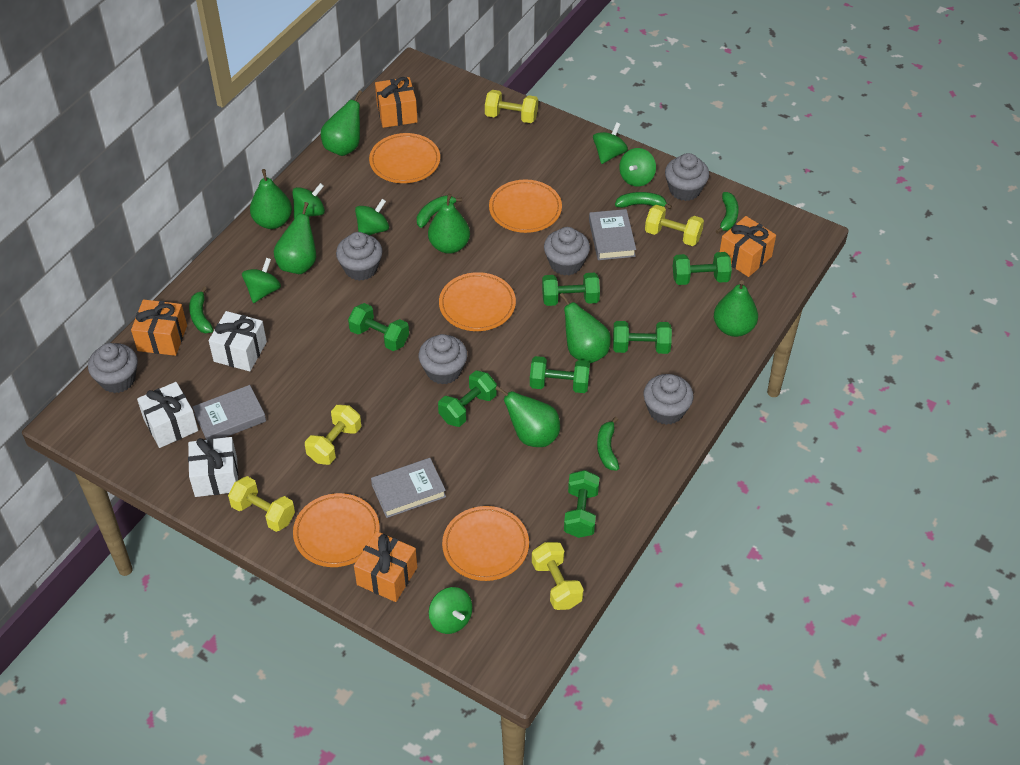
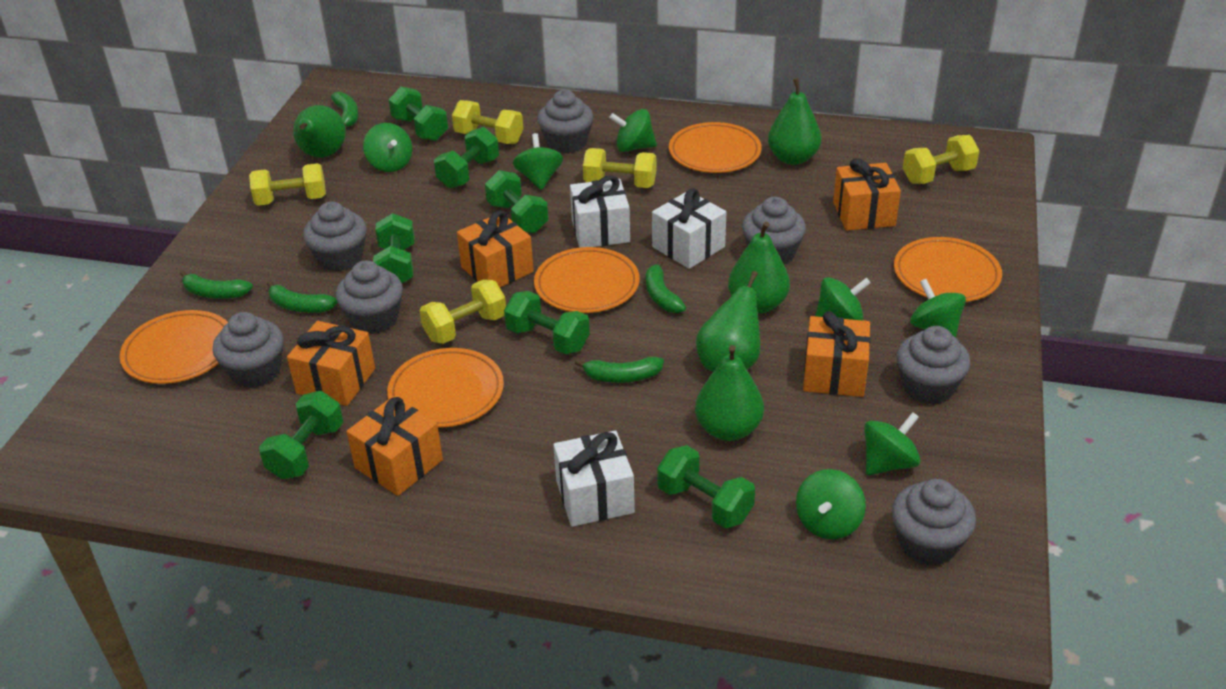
green pear: 7 -> 5
green spinning top: 6 -> 7
grey book: 3 -> 0
grey cupcake: 6 -> 7
orange gift: 4 -> 5

